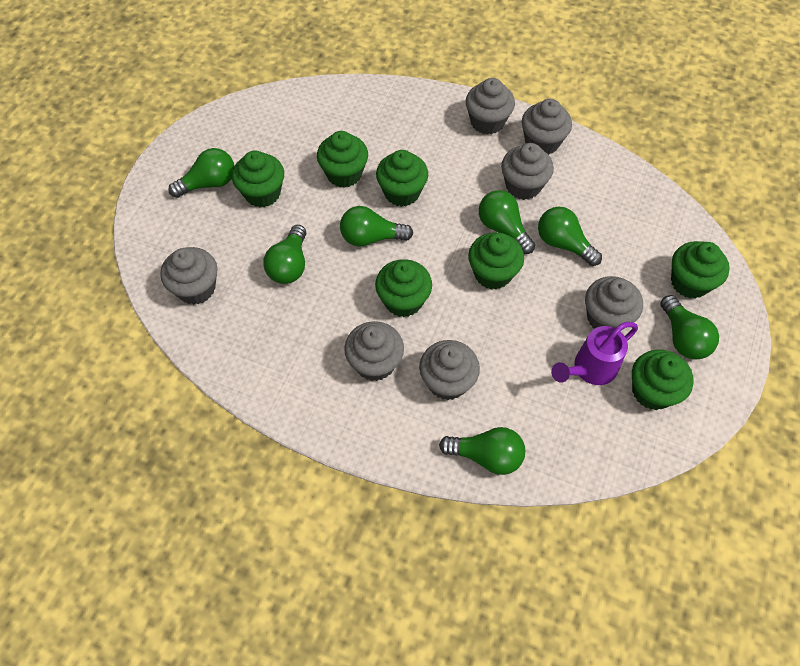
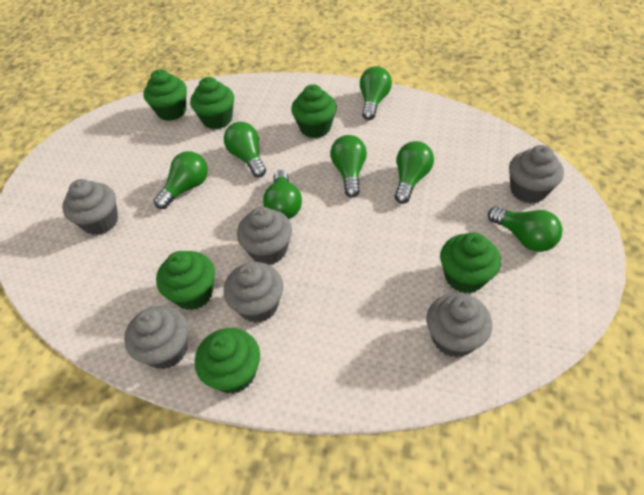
green cupcake: 7 -> 6
grey cupcake: 7 -> 6
purple watering can: 1 -> 0

